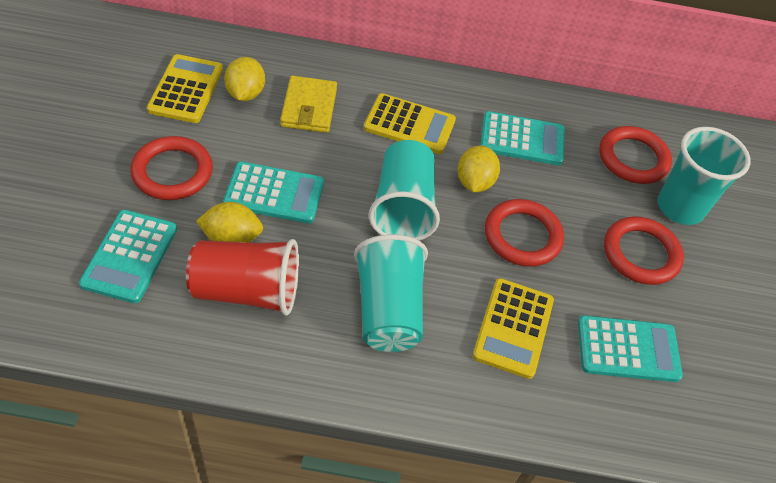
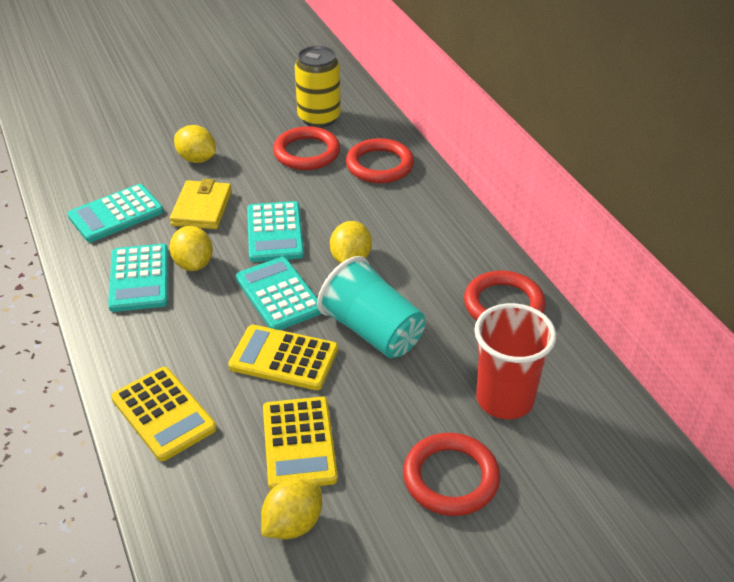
turquoise cup: 3 -> 1
yellow can: 0 -> 1
yellow lemon: 3 -> 4

